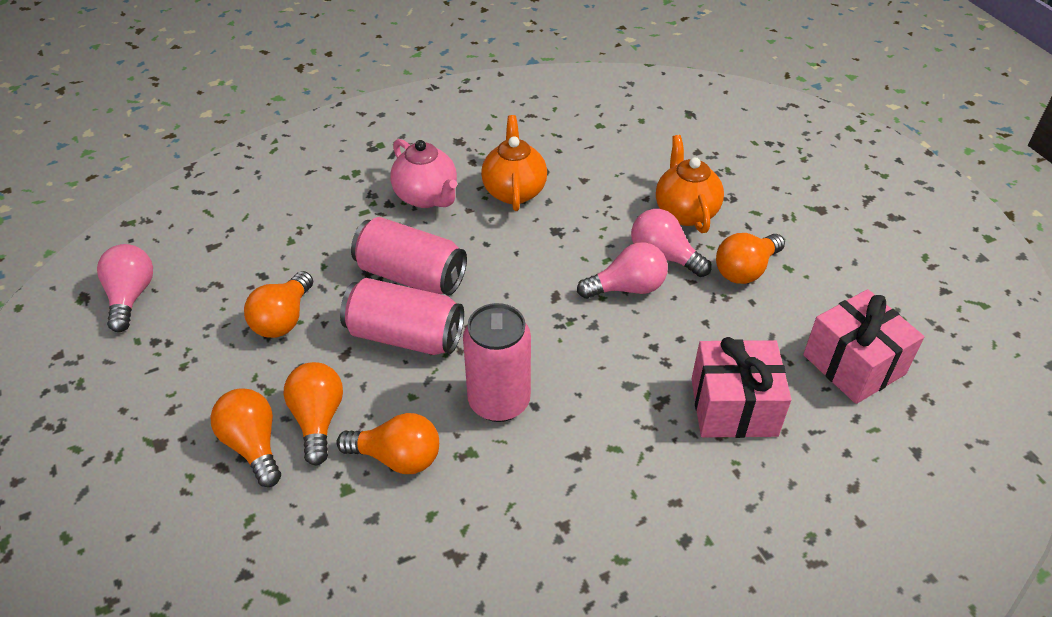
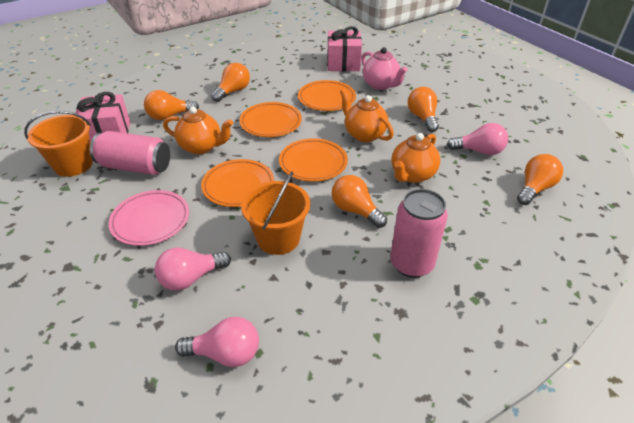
orange bucket: 0 -> 2
orange plate: 0 -> 4
orange teapot: 2 -> 3
pink can: 3 -> 2
pink plate: 0 -> 1

